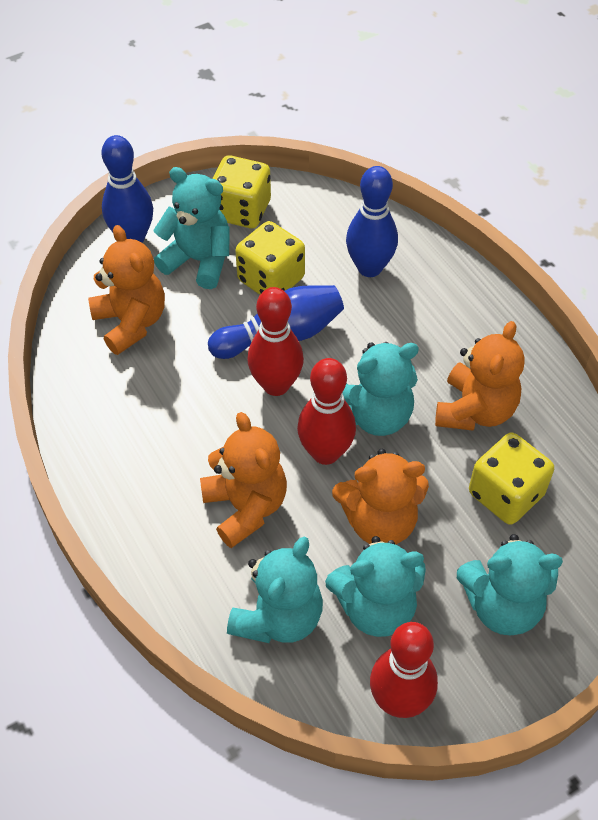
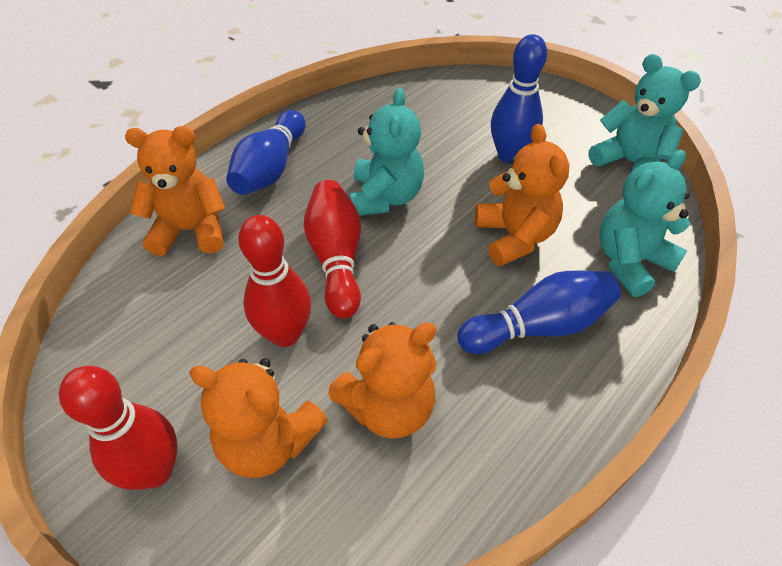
turquoise teddy bear: 5 -> 3
yellow dice: 3 -> 0

